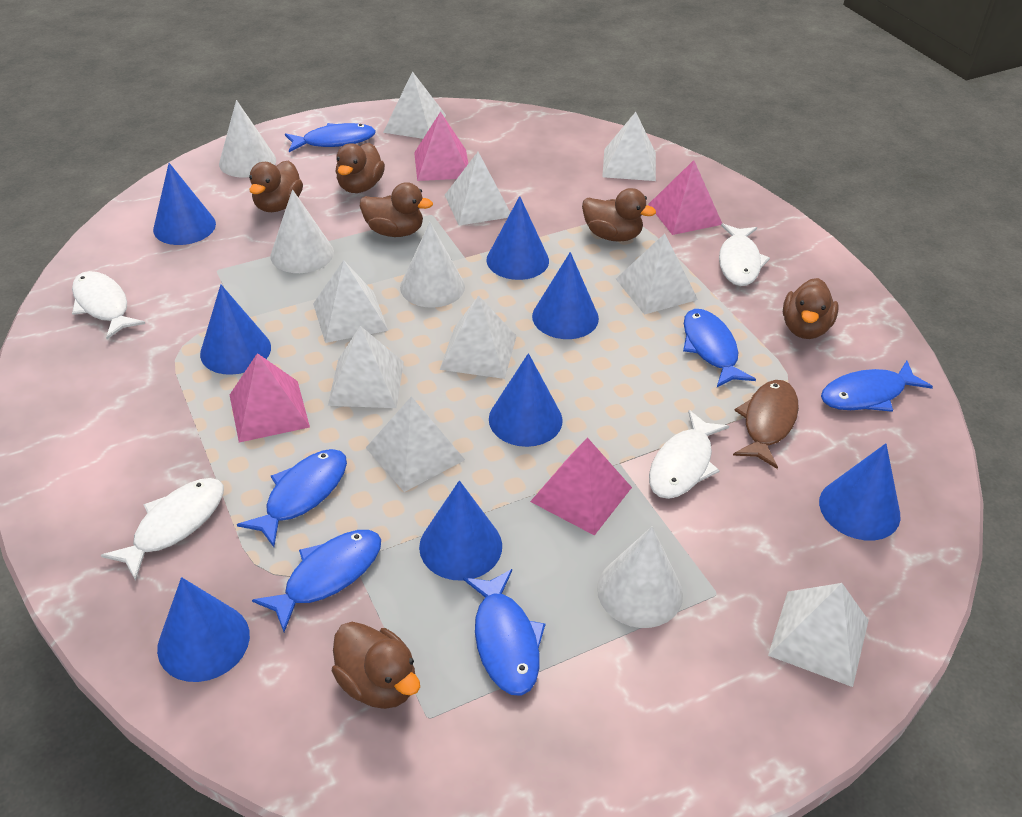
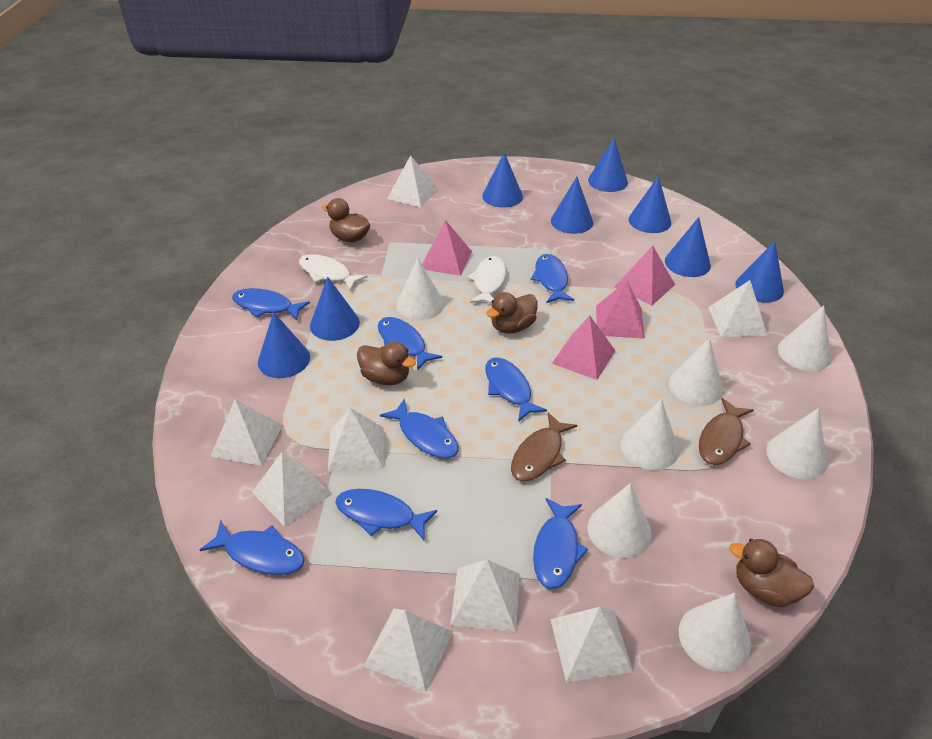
blue fish: 6 -> 8
brown duck: 6 -> 4
brown fish: 1 -> 2
white cone: 4 -> 7
white fish: 4 -> 2
white pyramid: 9 -> 8

